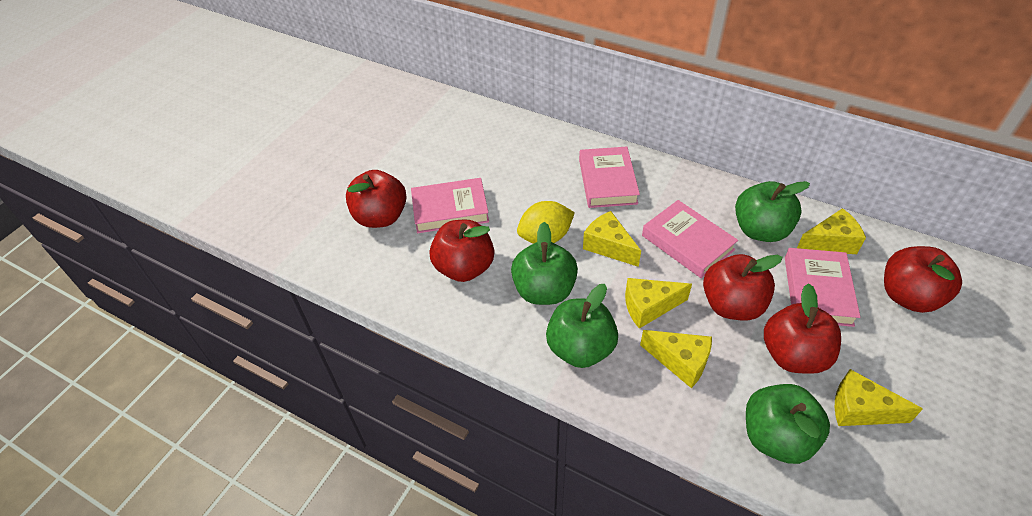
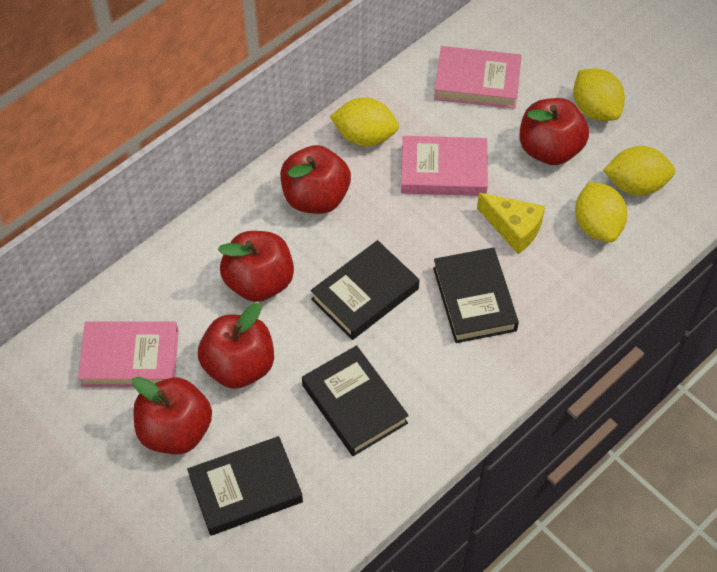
black book: 0 -> 4
green apple: 4 -> 0
pink book: 4 -> 3
yellow cheese: 5 -> 1
yellow lemon: 1 -> 4

